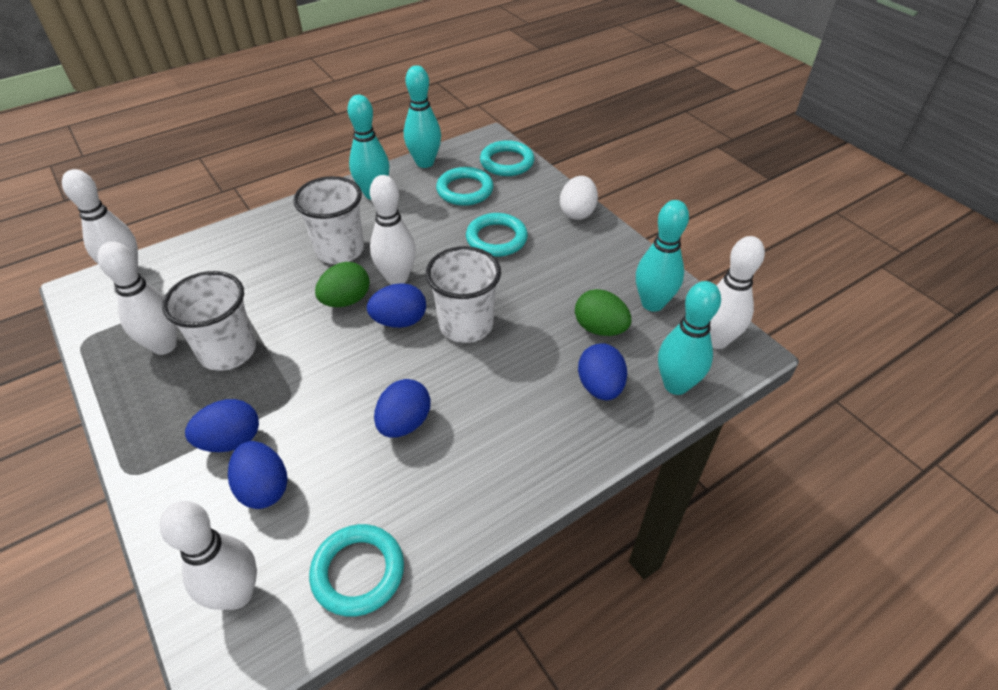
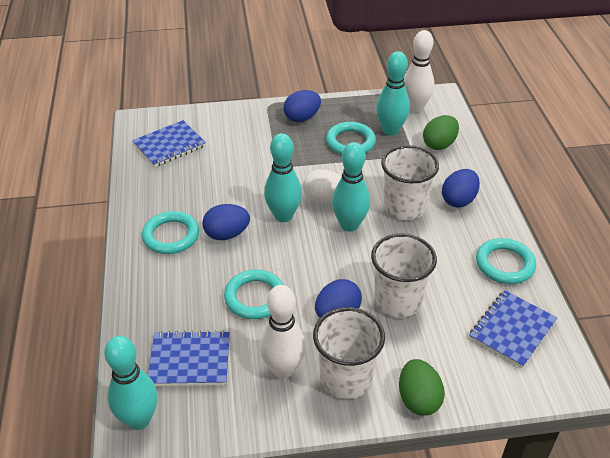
blue egg: 5 -> 4
blue notebook: 0 -> 3
white bowling pin: 5 -> 2

